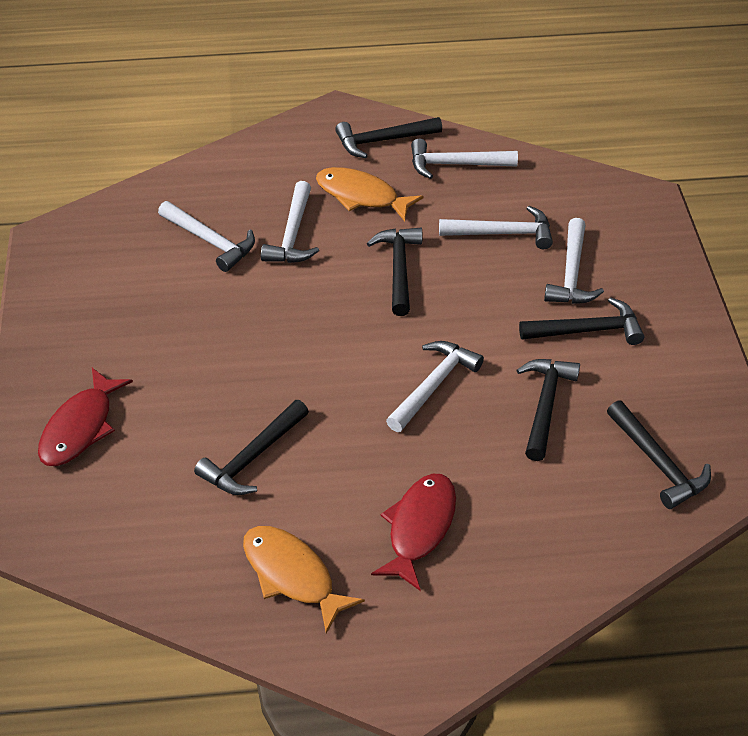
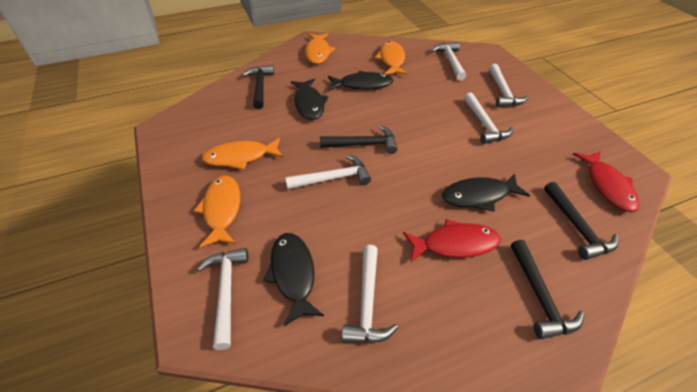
black fish: 0 -> 4
black hammer: 6 -> 4
orange fish: 2 -> 4

